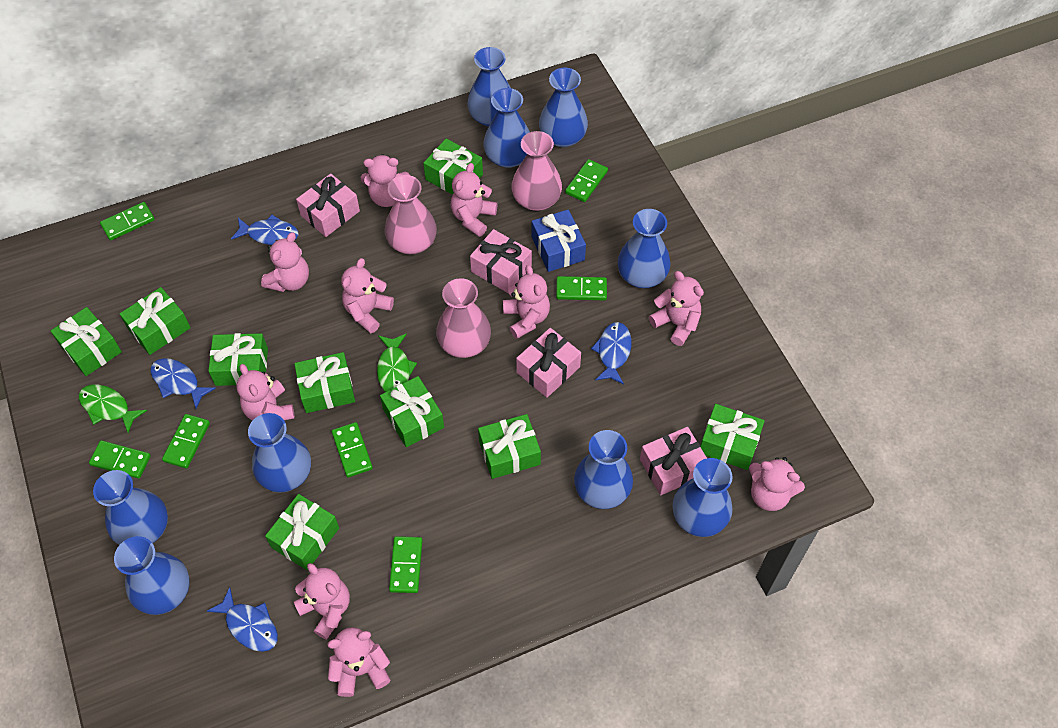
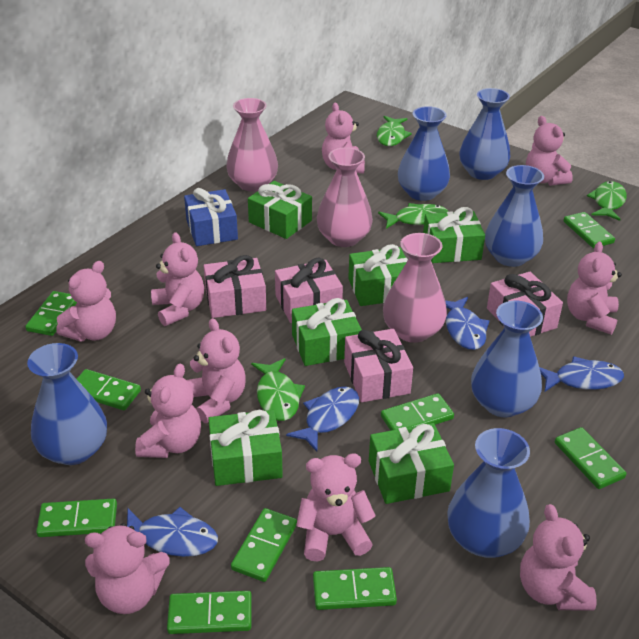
blue vase: 9 -> 6
green domino: 7 -> 9
green fish: 2 -> 4
green gift: 9 -> 6

